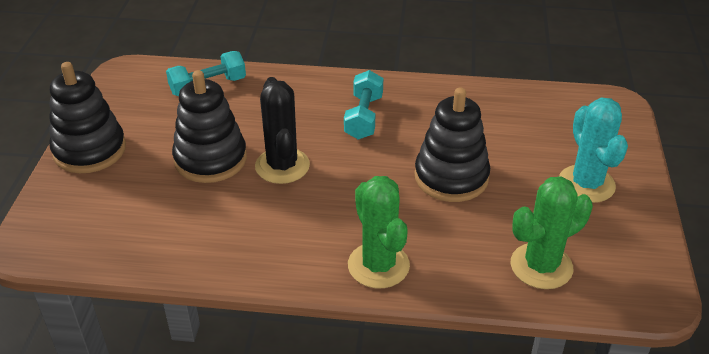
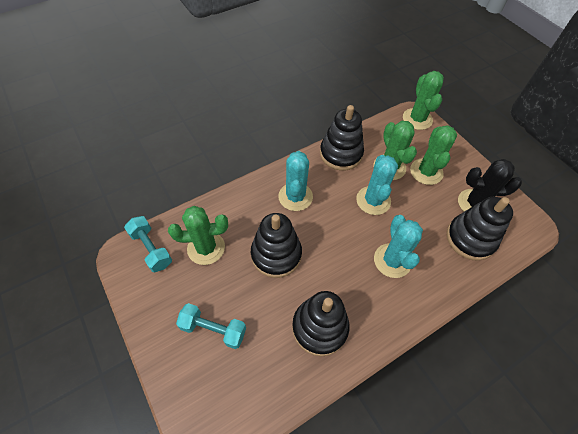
black stacking toy: 3 -> 4
green cactus: 2 -> 4
turquoise cactus: 1 -> 3

